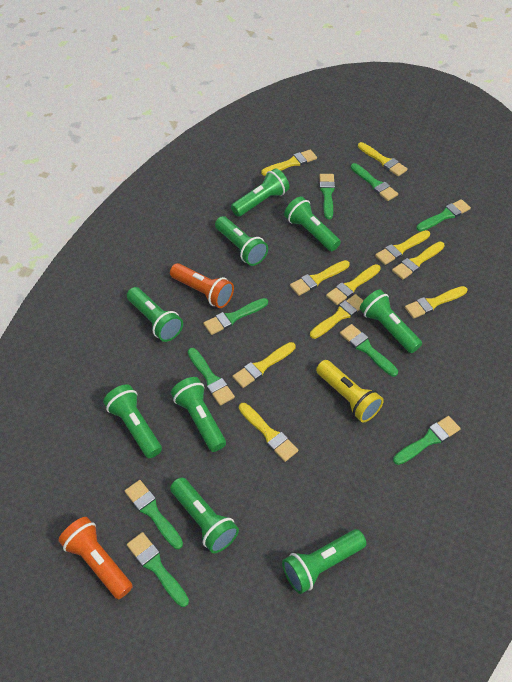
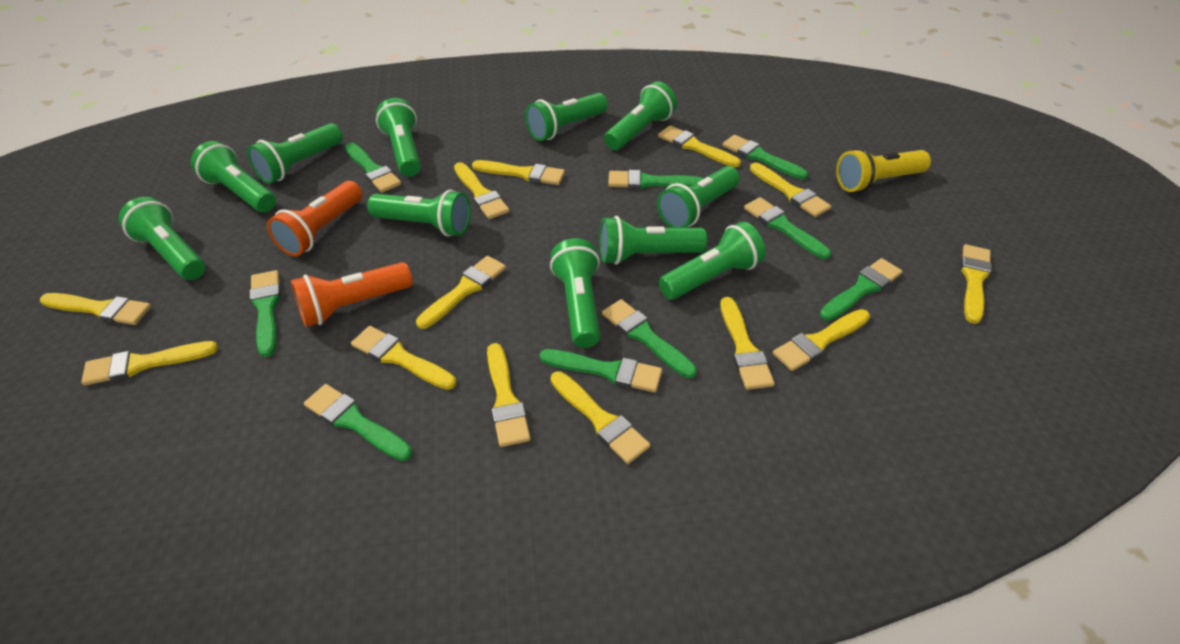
green flashlight: 9 -> 11
yellow brush: 10 -> 13

